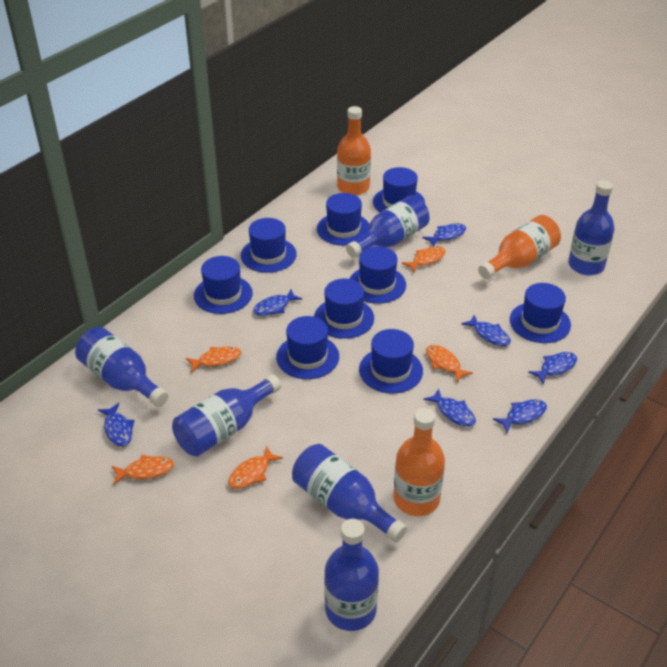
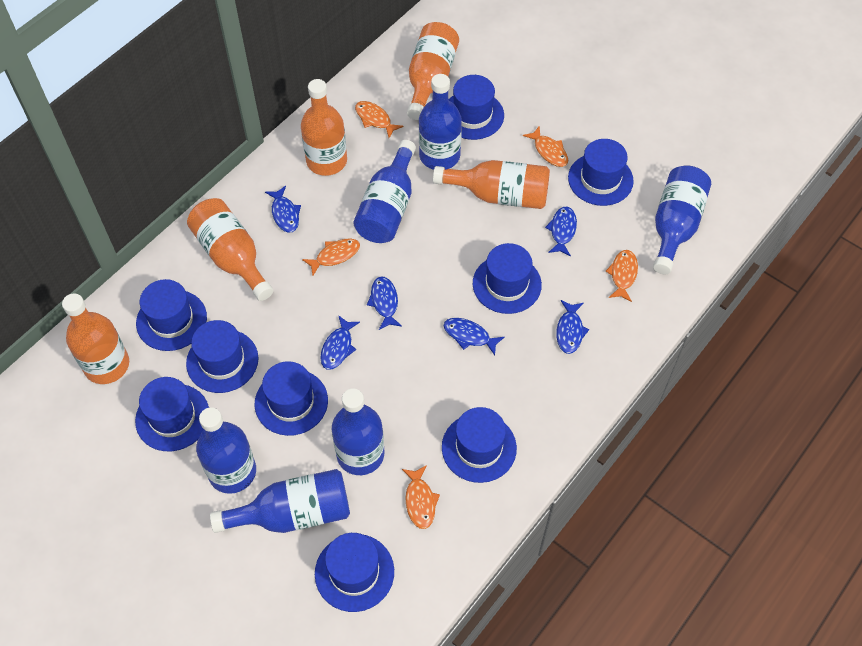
blue fish: 7 -> 6
orange bottle: 3 -> 5

